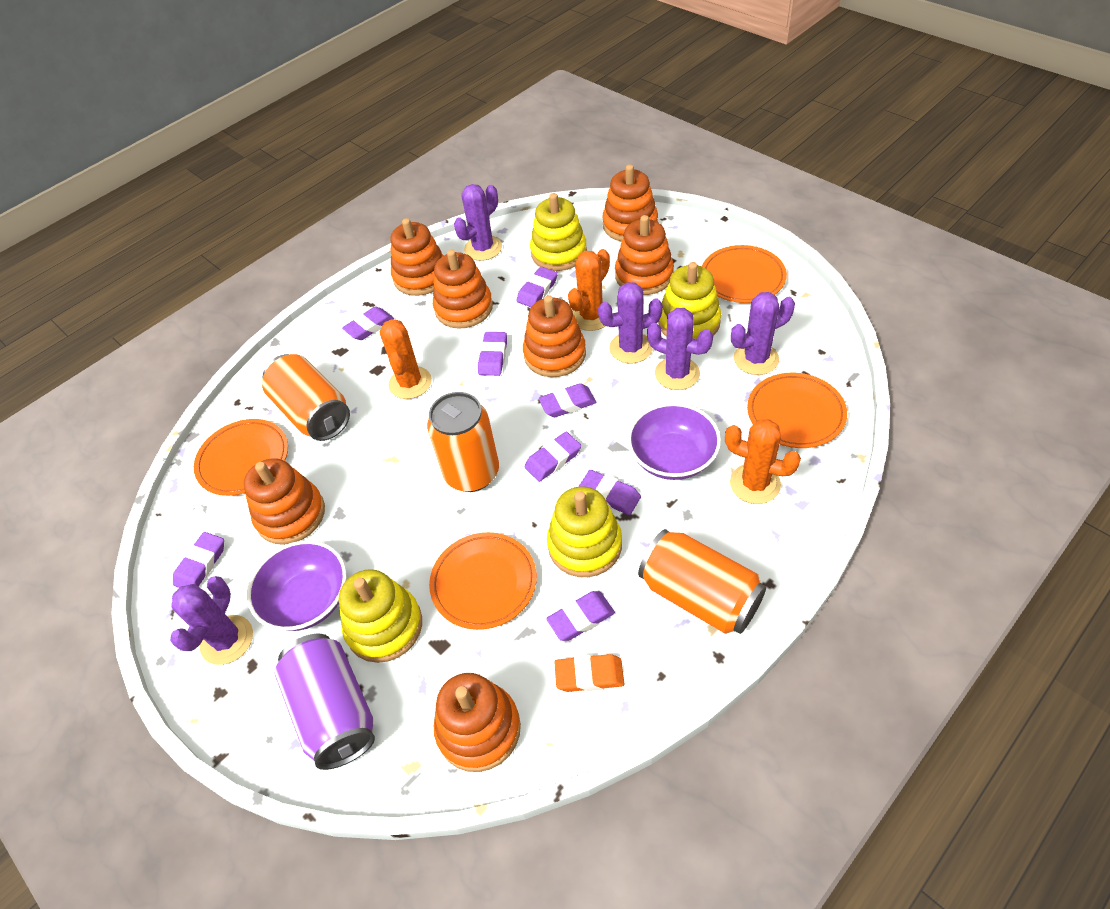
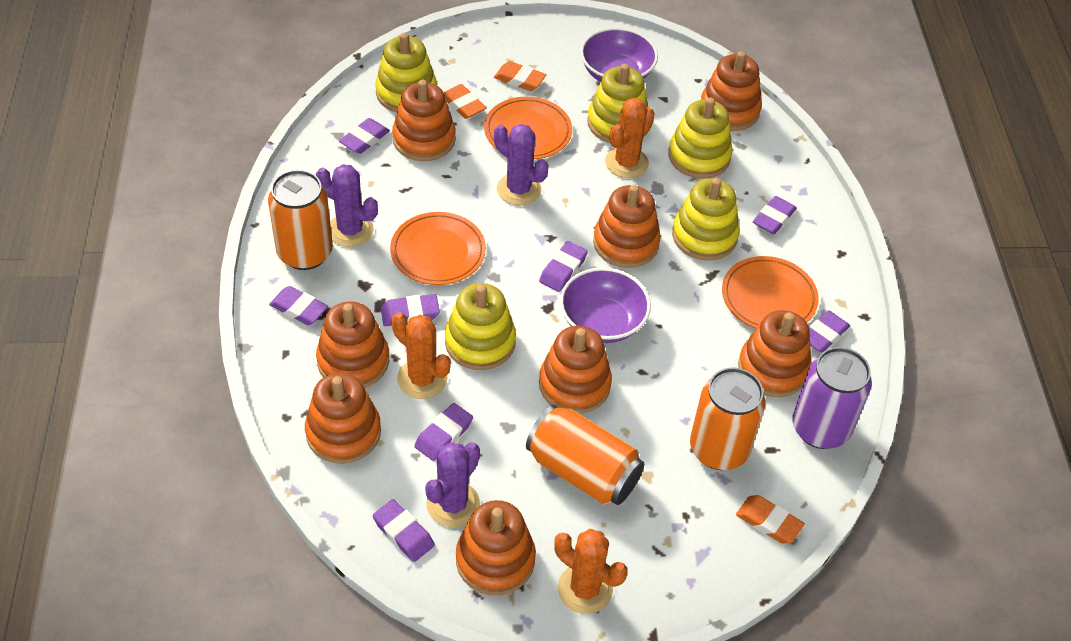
orange eraser: 1 -> 3
orange plate: 4 -> 3
orange stacking toy: 7 -> 8
purple cactus: 5 -> 3
yellow stacking toy: 4 -> 5

